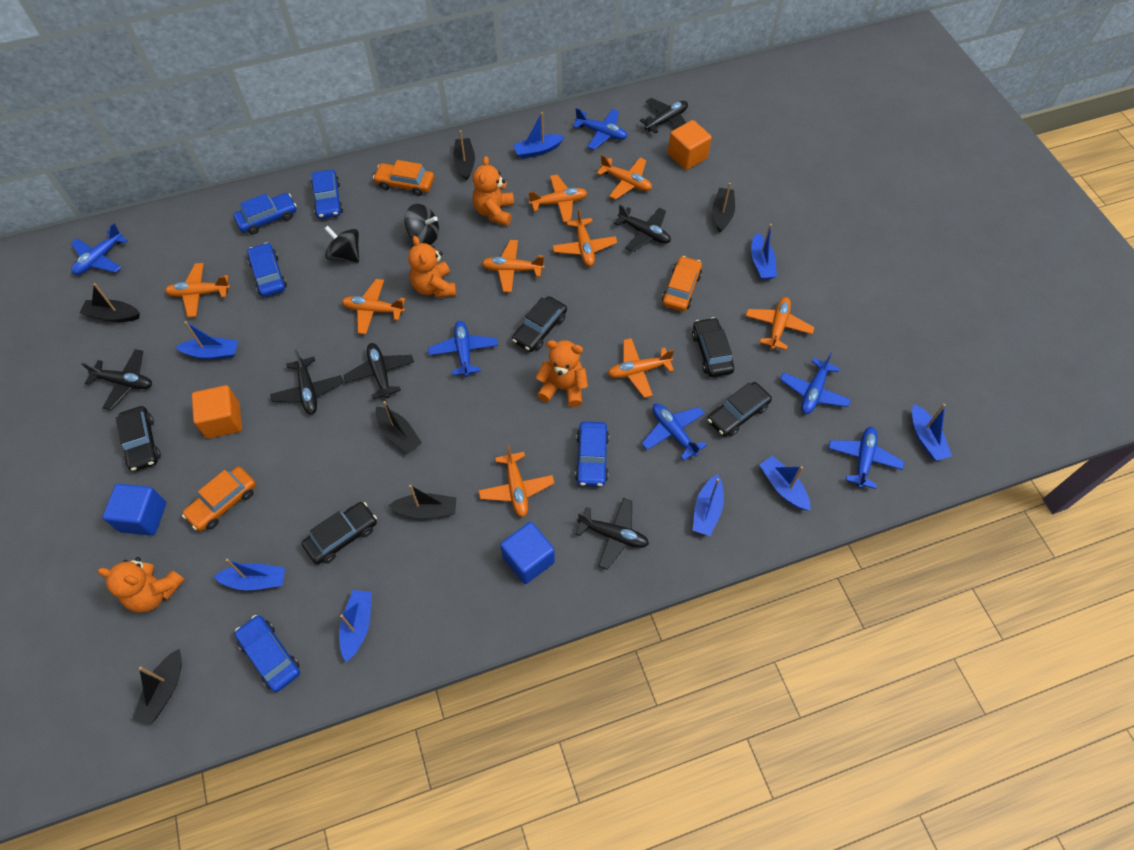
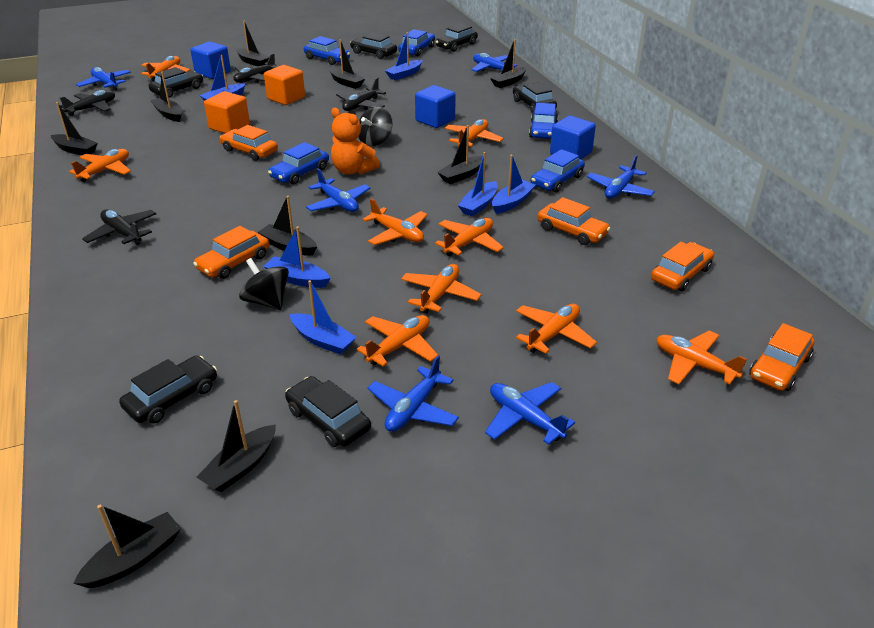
black boat: 6 -> 9
black car: 5 -> 6
black plane: 6 -> 4
blue boat: 8 -> 6
blue cube: 2 -> 3
orange car: 3 -> 5
orange teddy bear: 4 -> 1

